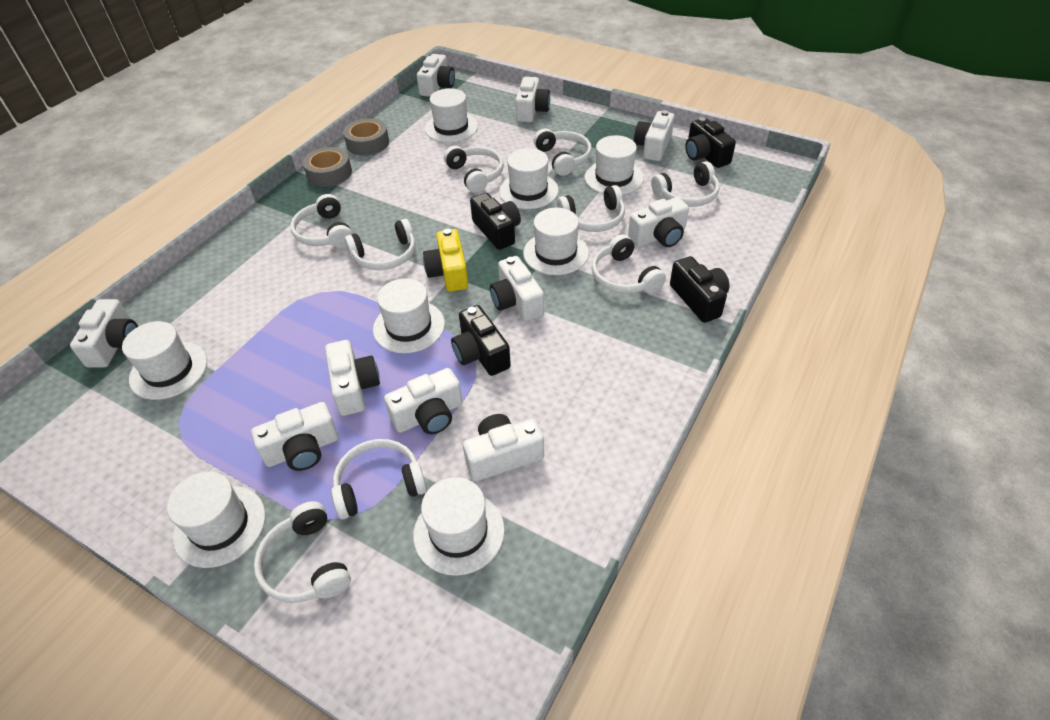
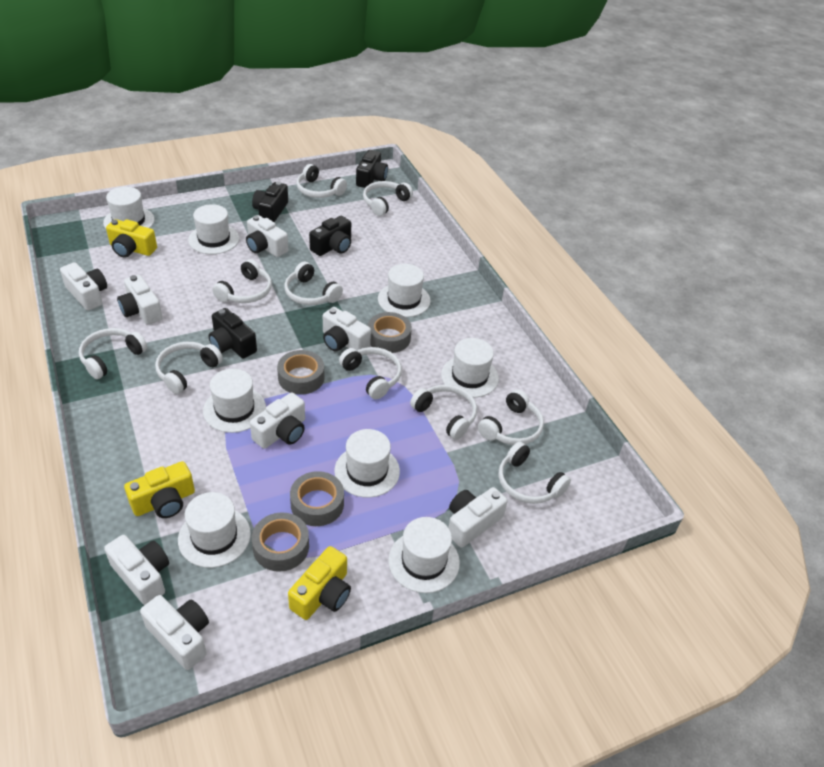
grey tape: 2 -> 4
white camera: 10 -> 8
white headphones: 9 -> 10
yellow camera: 1 -> 3

